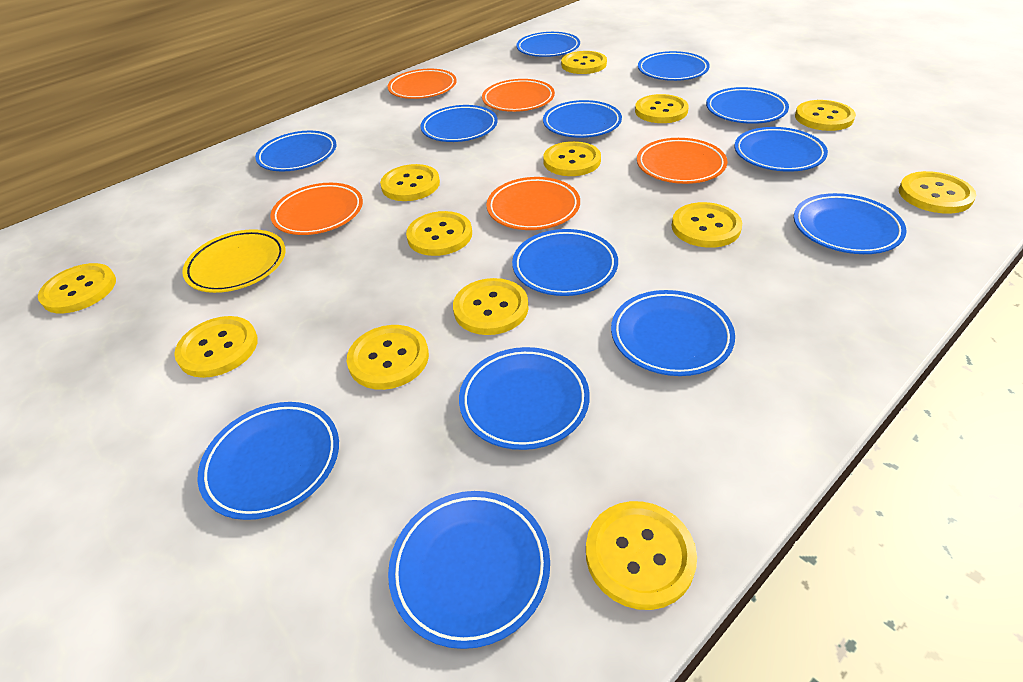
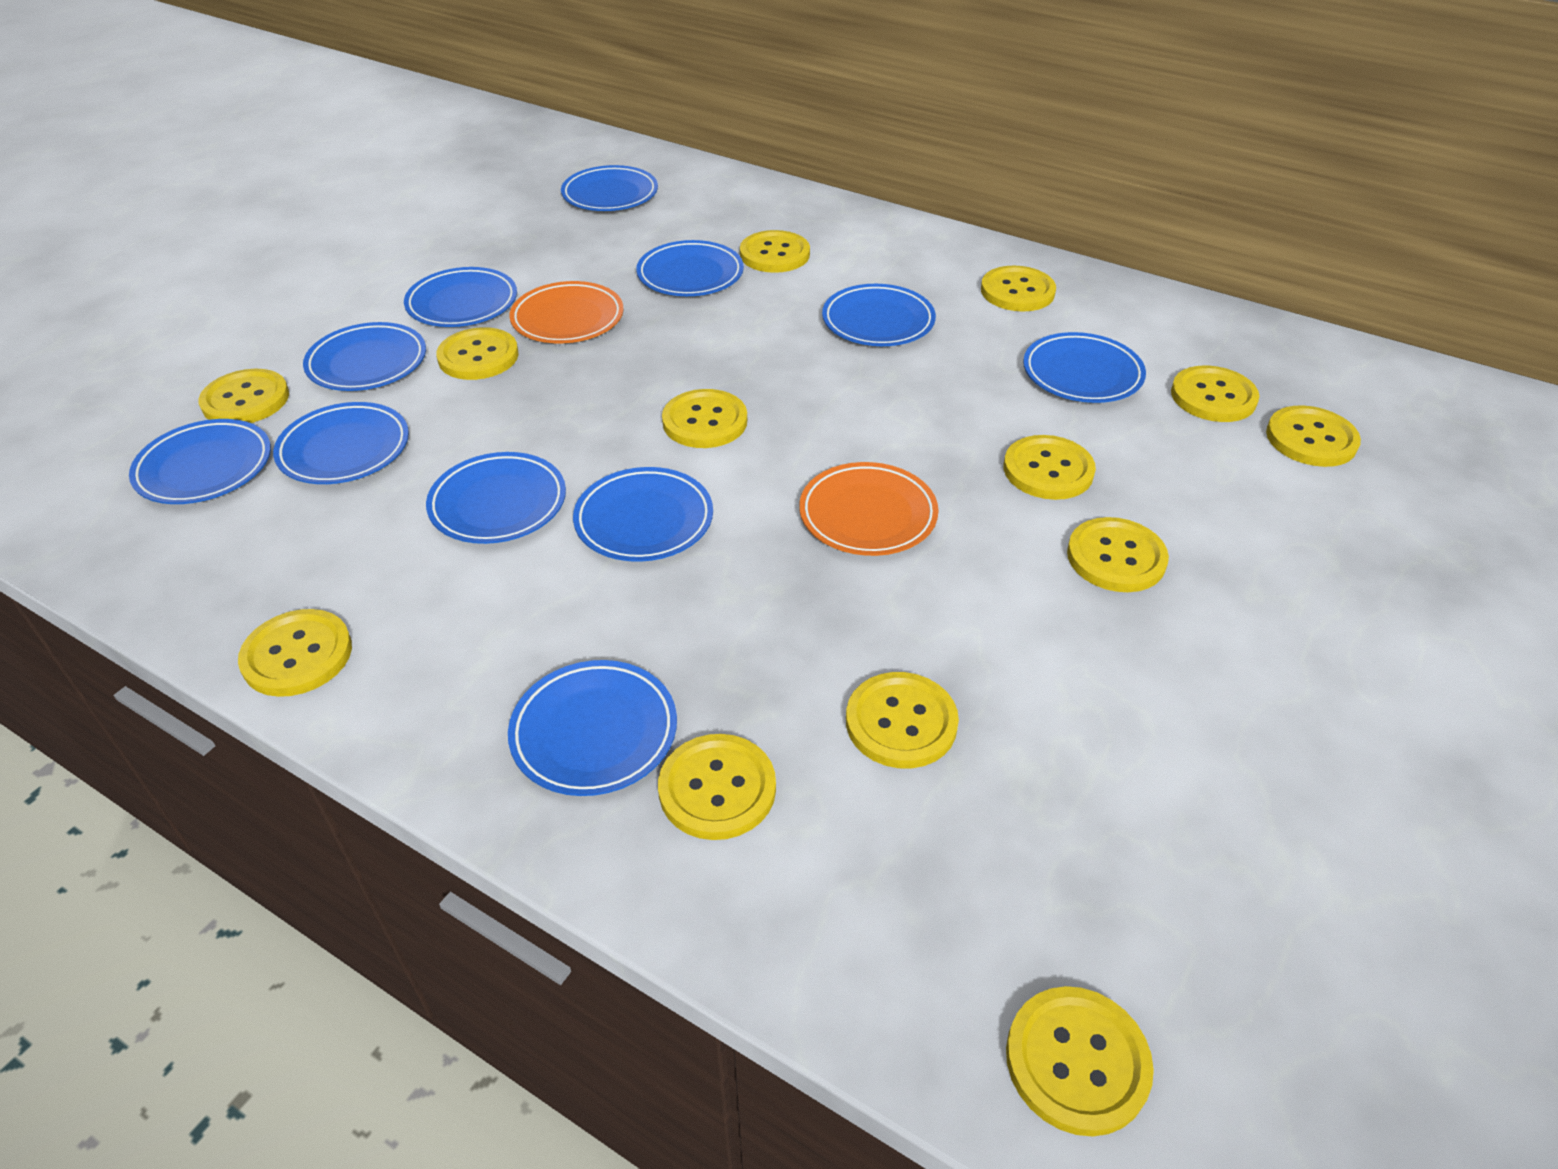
blue plate: 13 -> 11
orange plate: 5 -> 2
yellow plate: 1 -> 0

